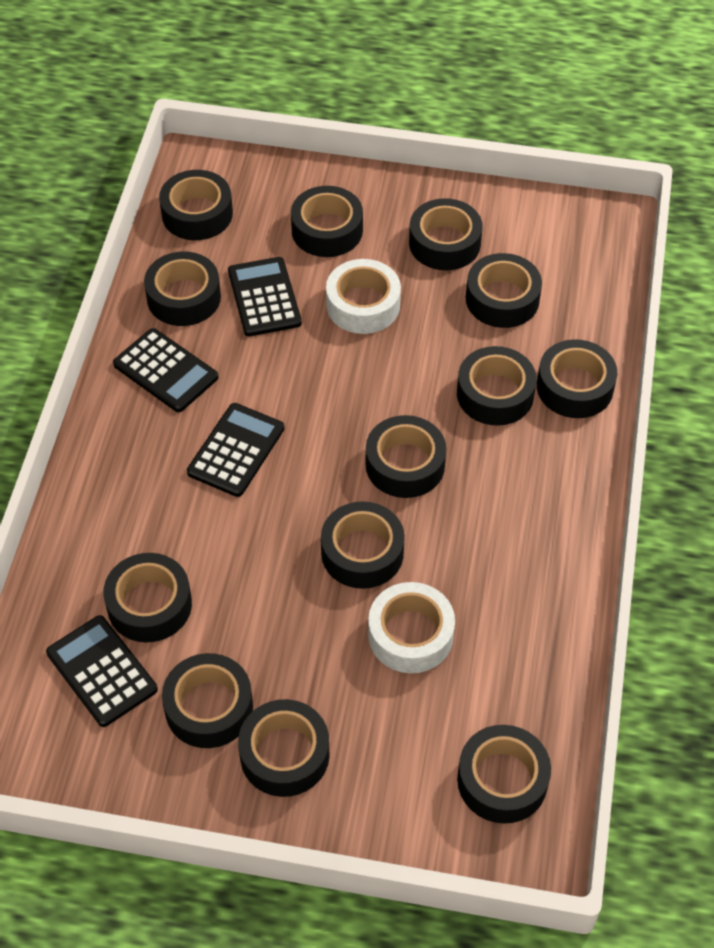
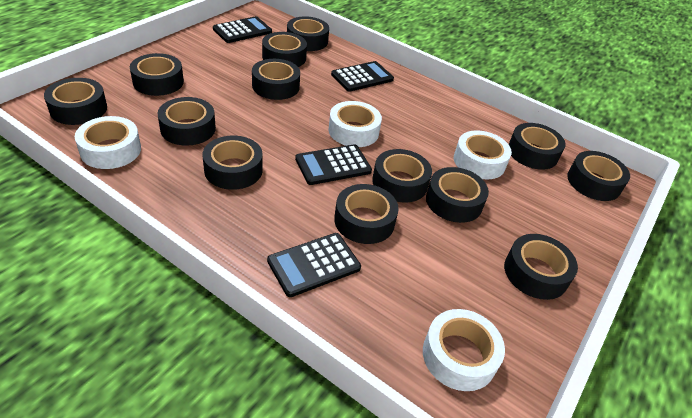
white tape: 2 -> 4

